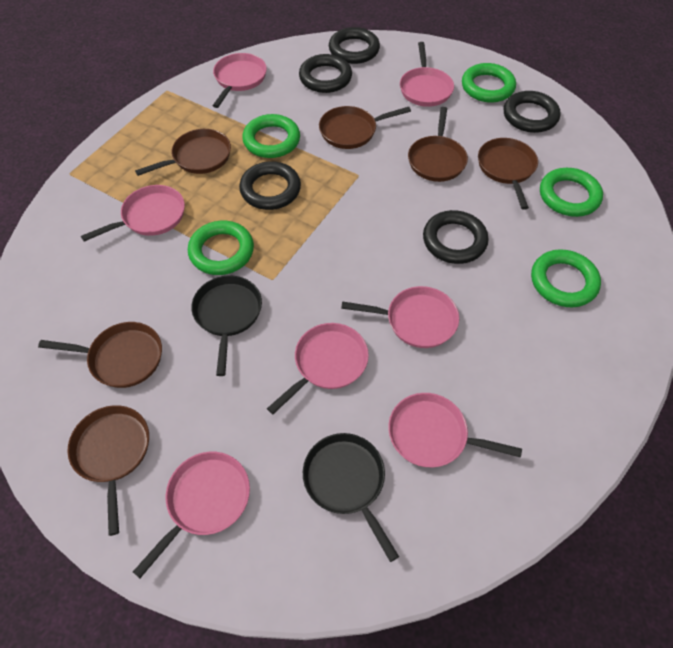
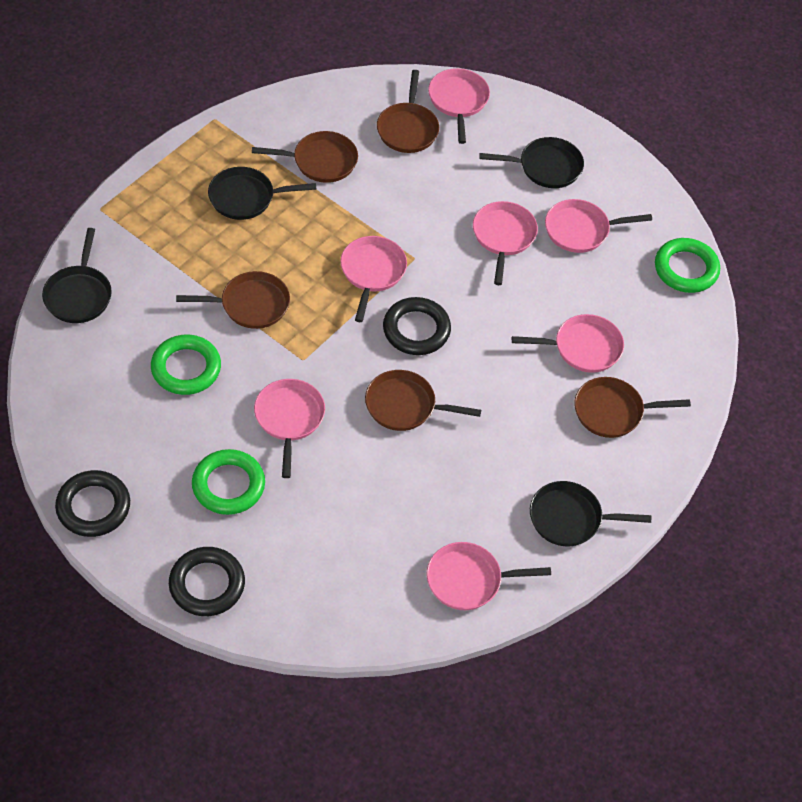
black pan: 2 -> 4
black ring: 5 -> 3
brown pan: 6 -> 5
green ring: 5 -> 3

